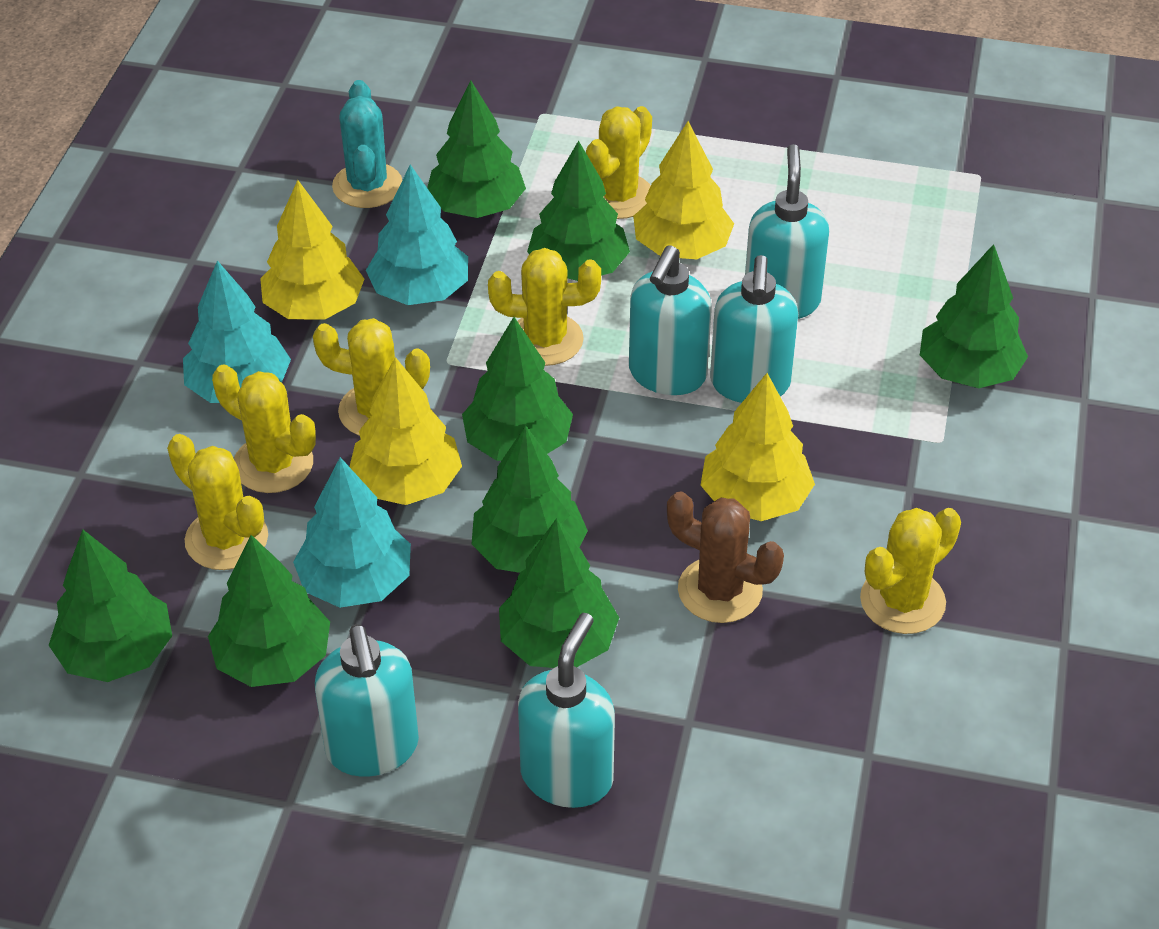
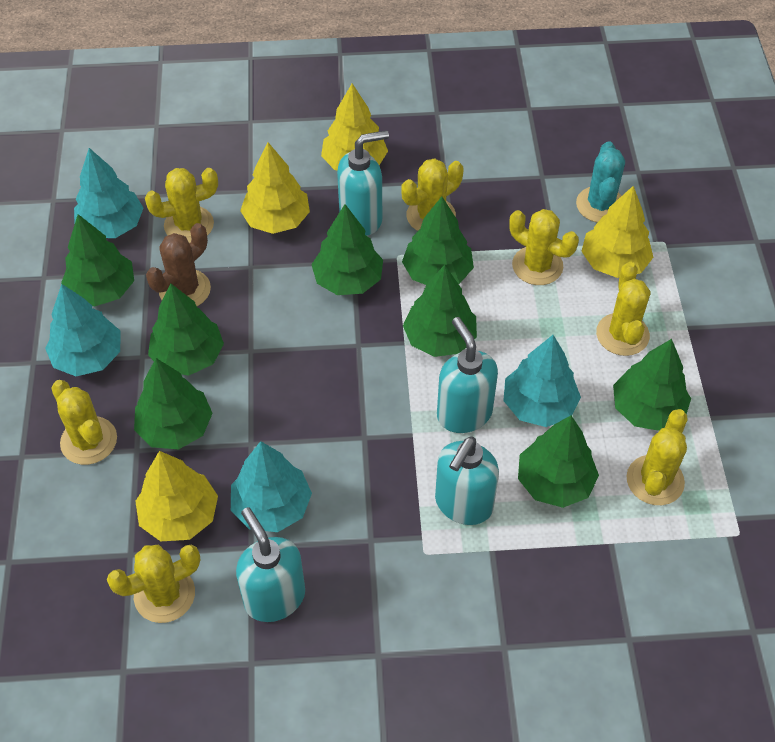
turquoise soap dispenser: 5 -> 4
turquoise tree: 3 -> 4
yellow cactus: 6 -> 7

